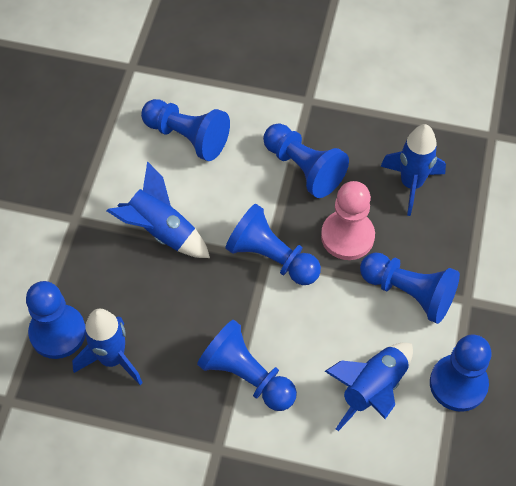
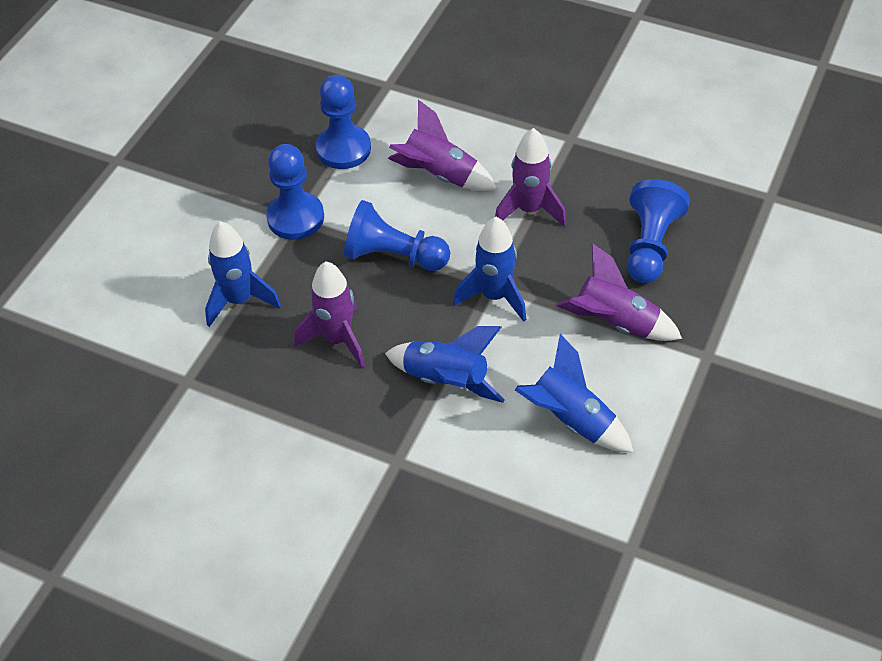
blue pawn: 7 -> 4
pink pawn: 1 -> 0
purple rocket: 0 -> 4

